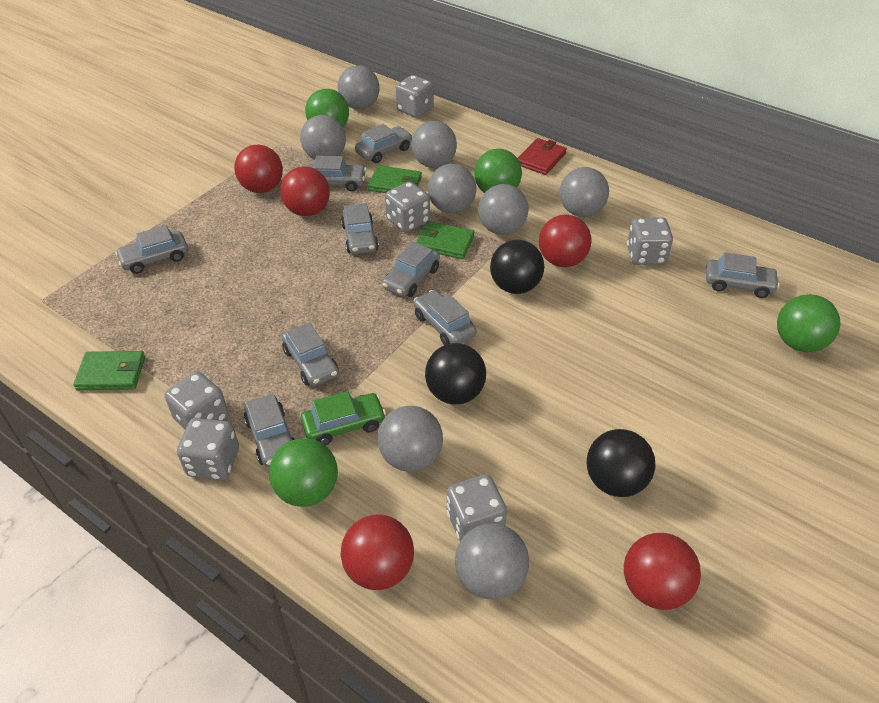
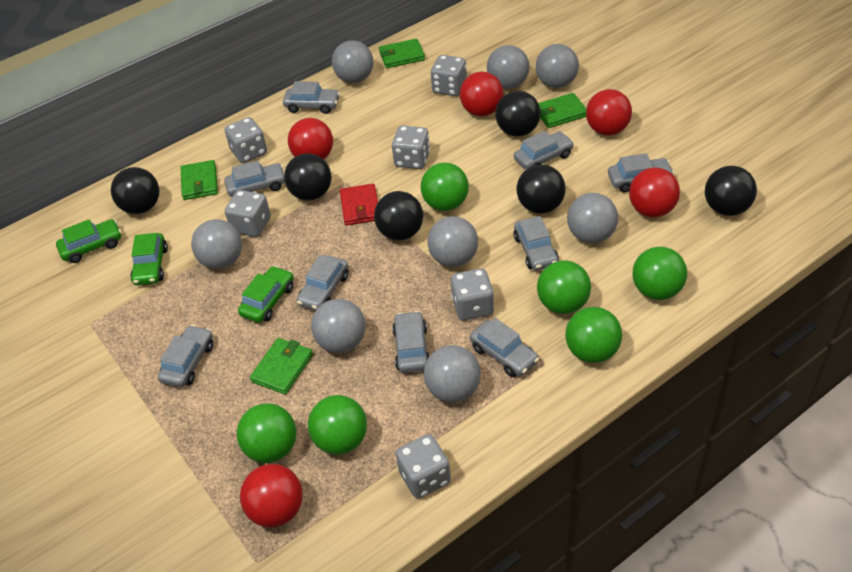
black ball: 3 -> 6
green ball: 4 -> 6
green car: 1 -> 3
green wallet: 3 -> 4

